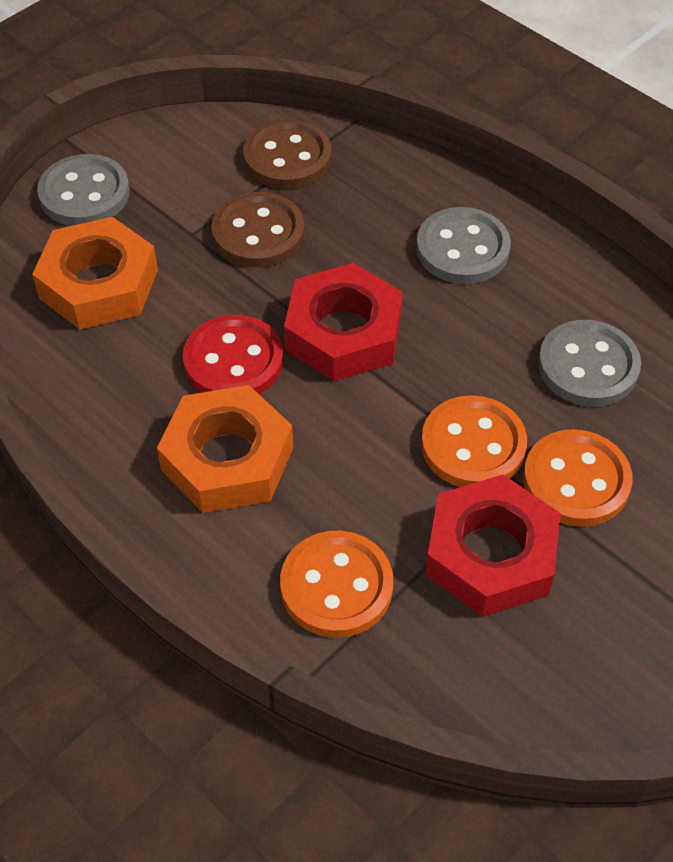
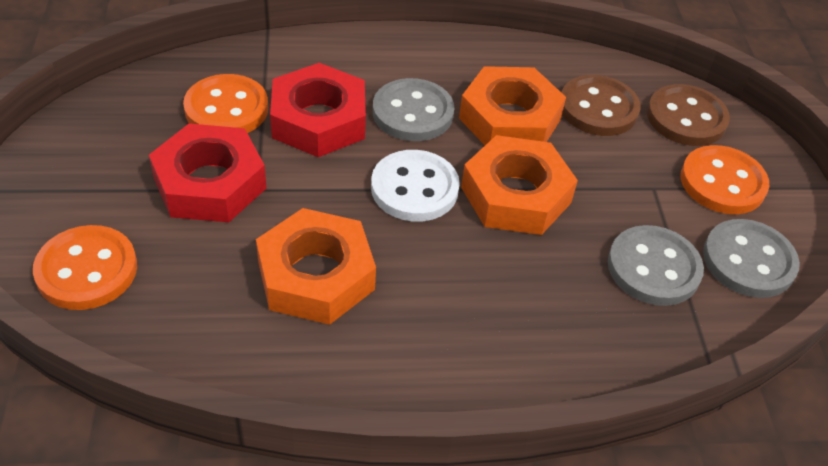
orange nut: 2 -> 3
red button: 1 -> 0
white button: 0 -> 1

